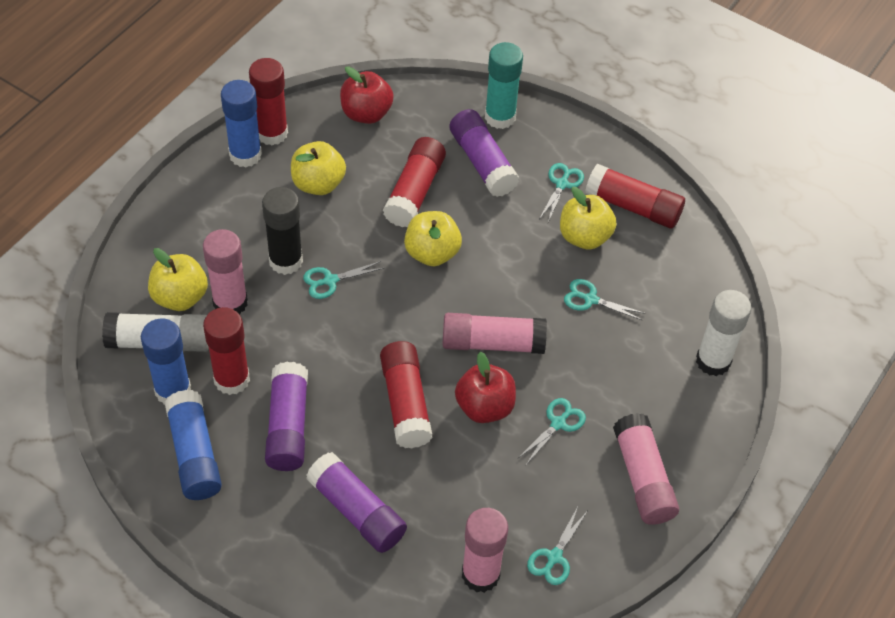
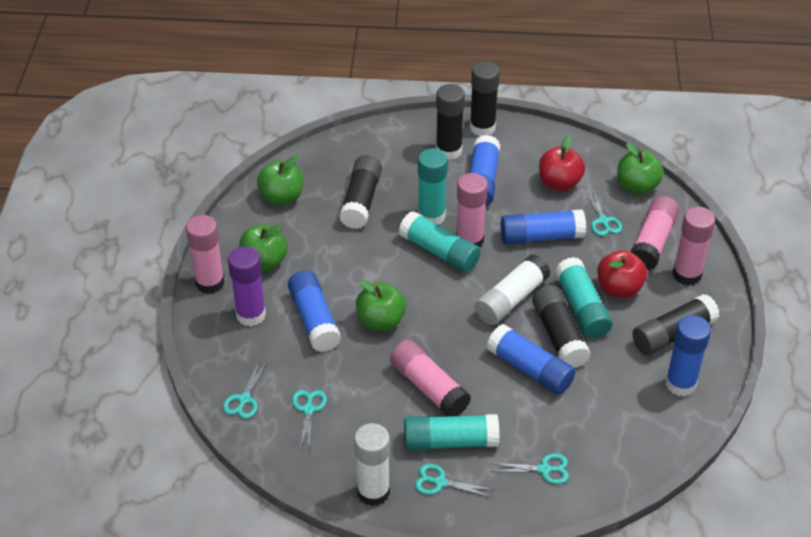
black glue stick: 1 -> 5
blue glue stick: 3 -> 5
green apple: 0 -> 4
pink glue stick: 4 -> 5
purple glue stick: 3 -> 1
red glue stick: 5 -> 0
turquoise glue stick: 1 -> 4
yellow apple: 4 -> 0

